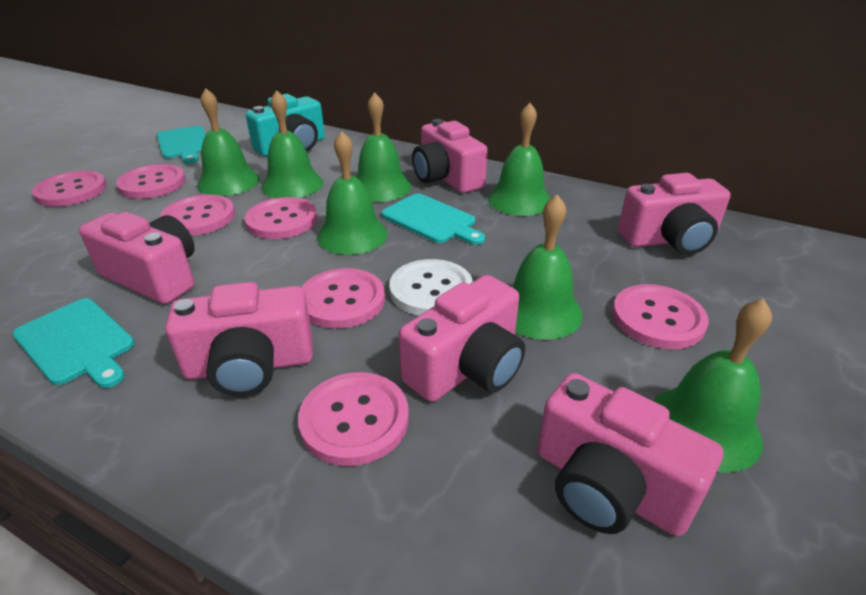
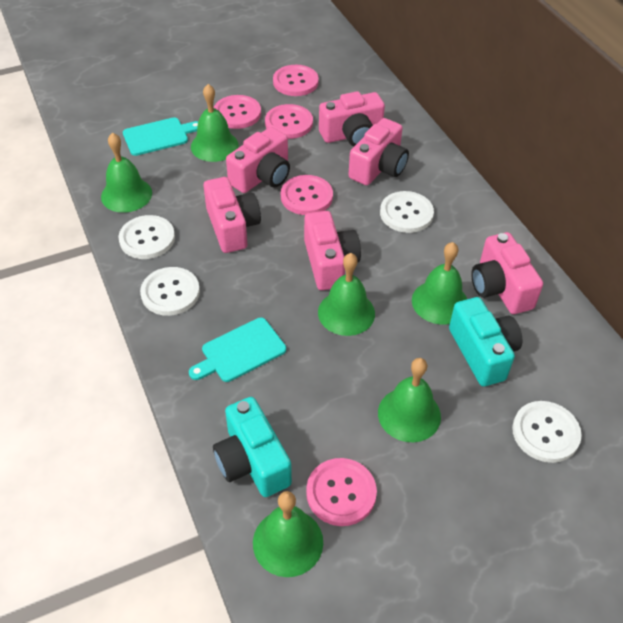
green bell: 7 -> 6
pink button: 7 -> 5
turquoise camera: 1 -> 2
turquoise cutting board: 3 -> 2
white button: 1 -> 4

